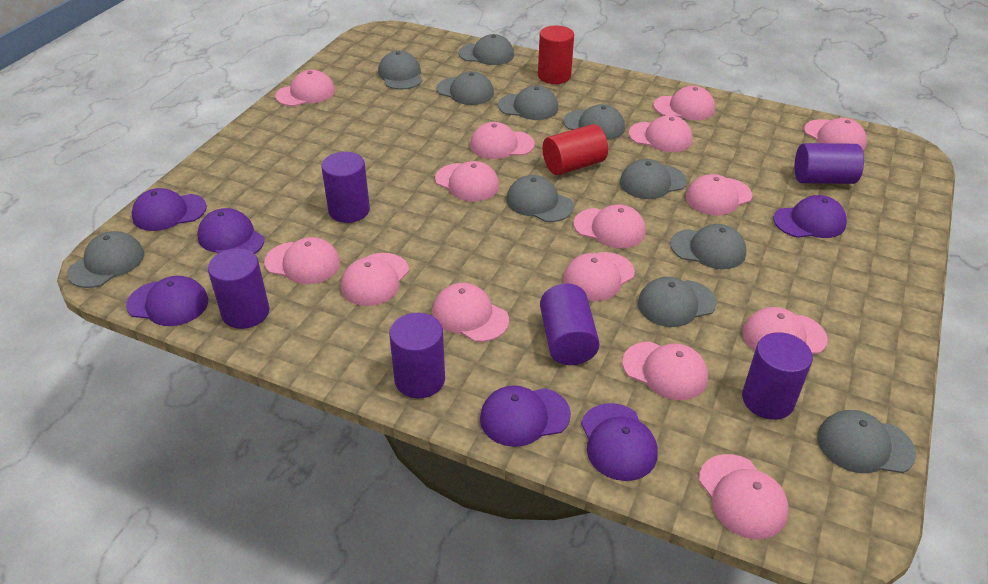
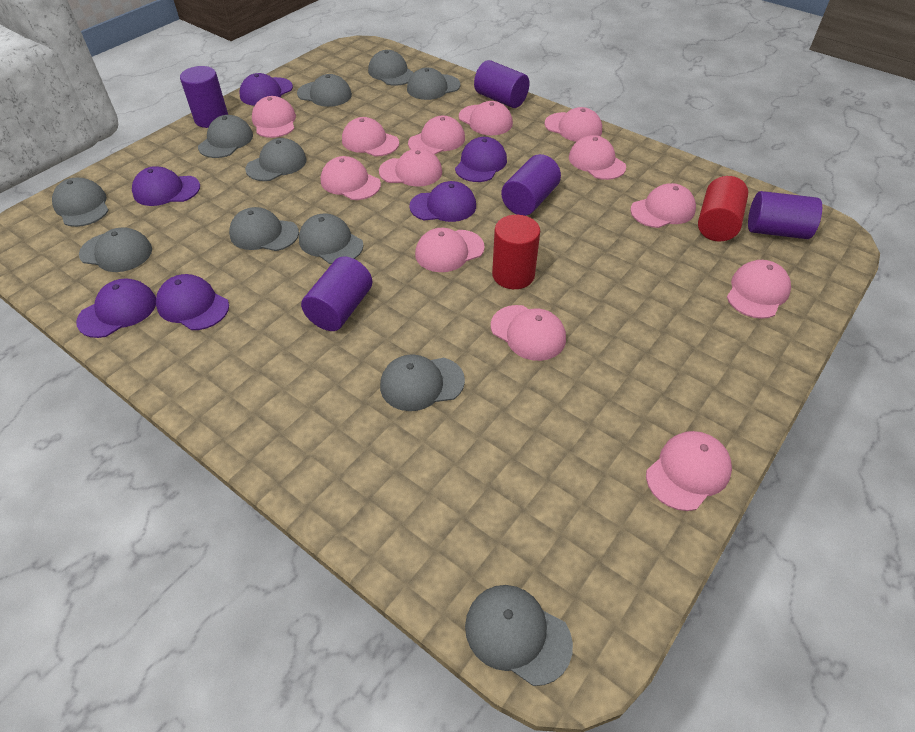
pink cap: 15 -> 13
purple cylinder: 6 -> 5

